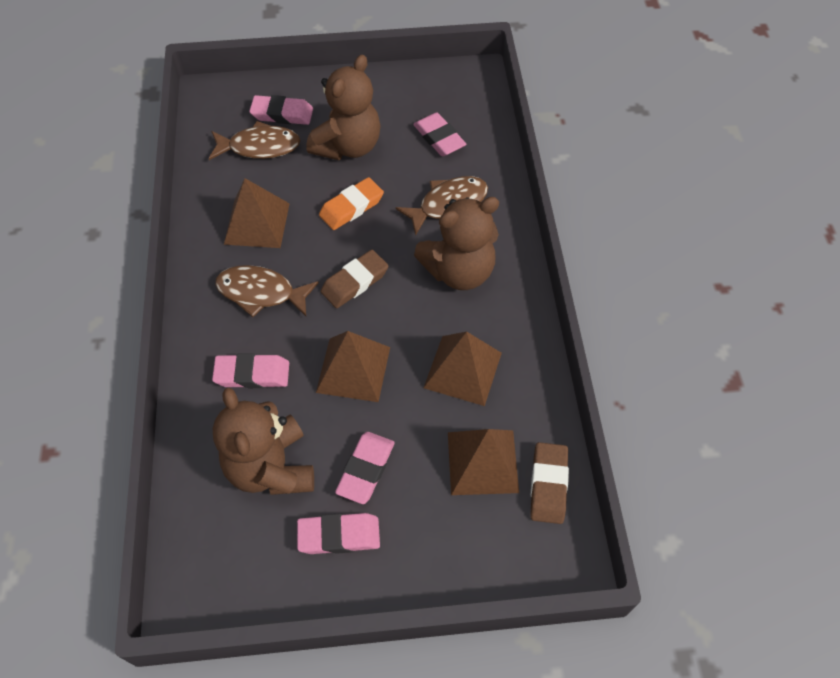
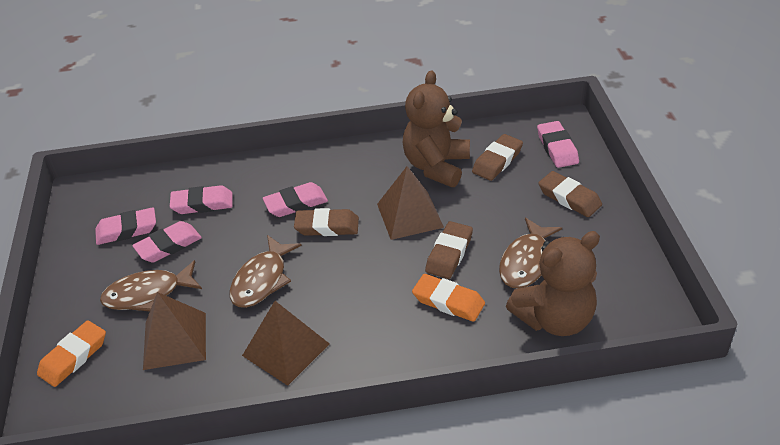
brown eraser: 2 -> 4
brown pyramid: 4 -> 3
brown teddy bear: 3 -> 2
orange eraser: 1 -> 2

